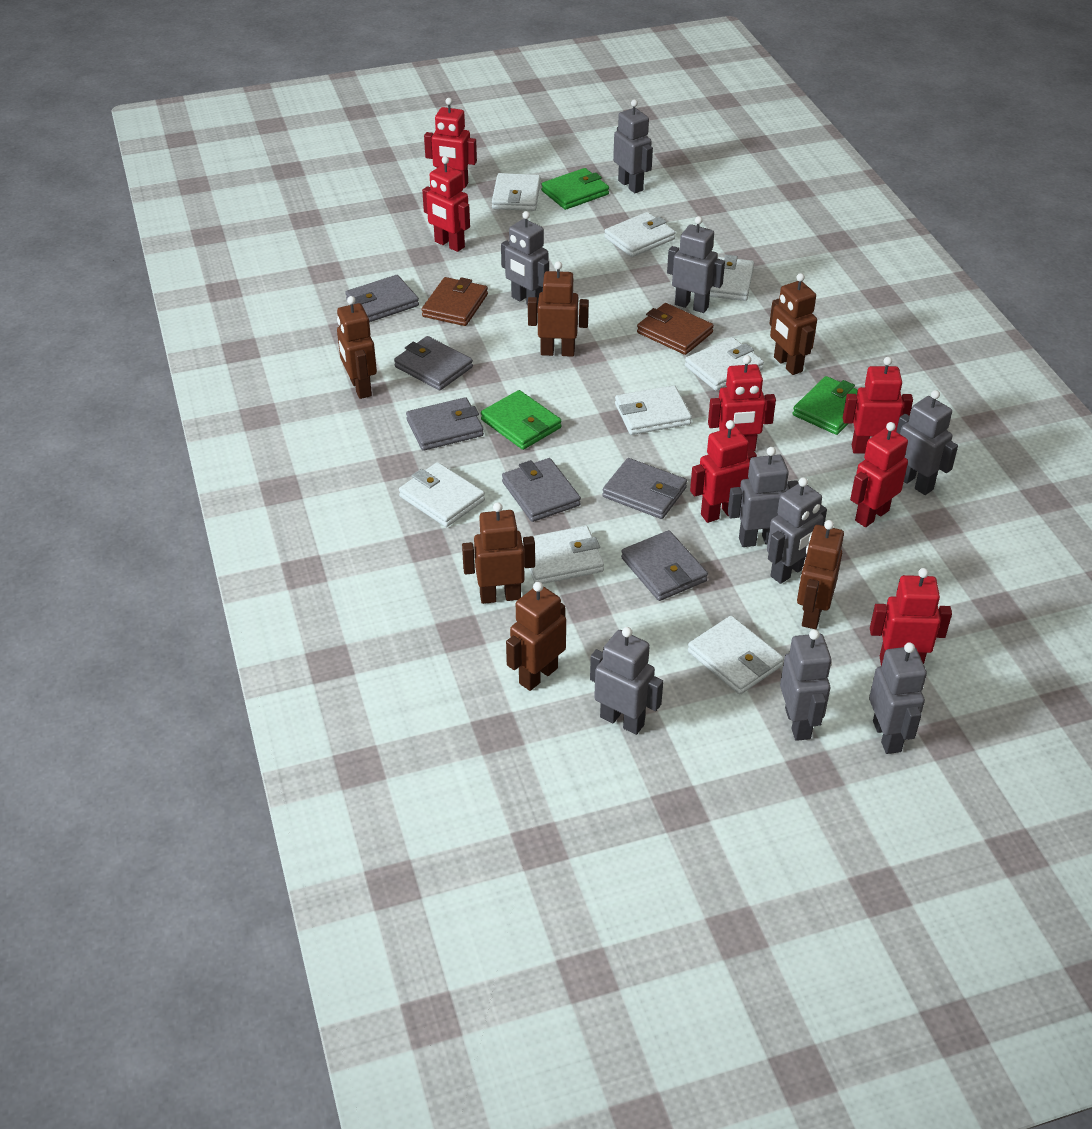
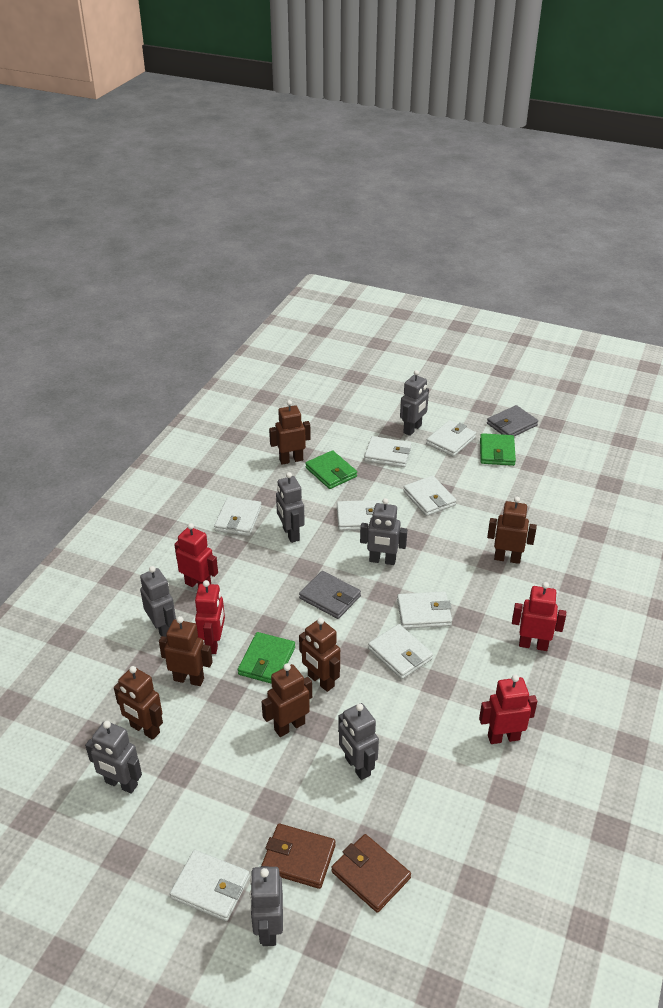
grey robot: 9 -> 7
grey wallet: 6 -> 2
red robot: 7 -> 4

